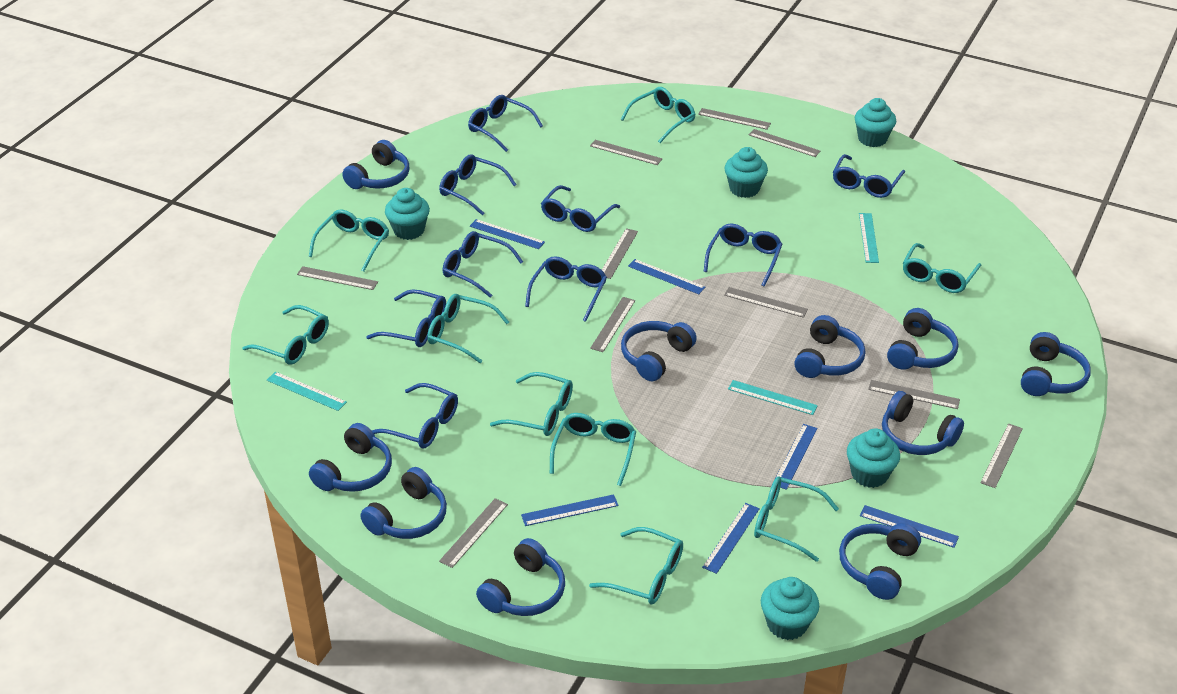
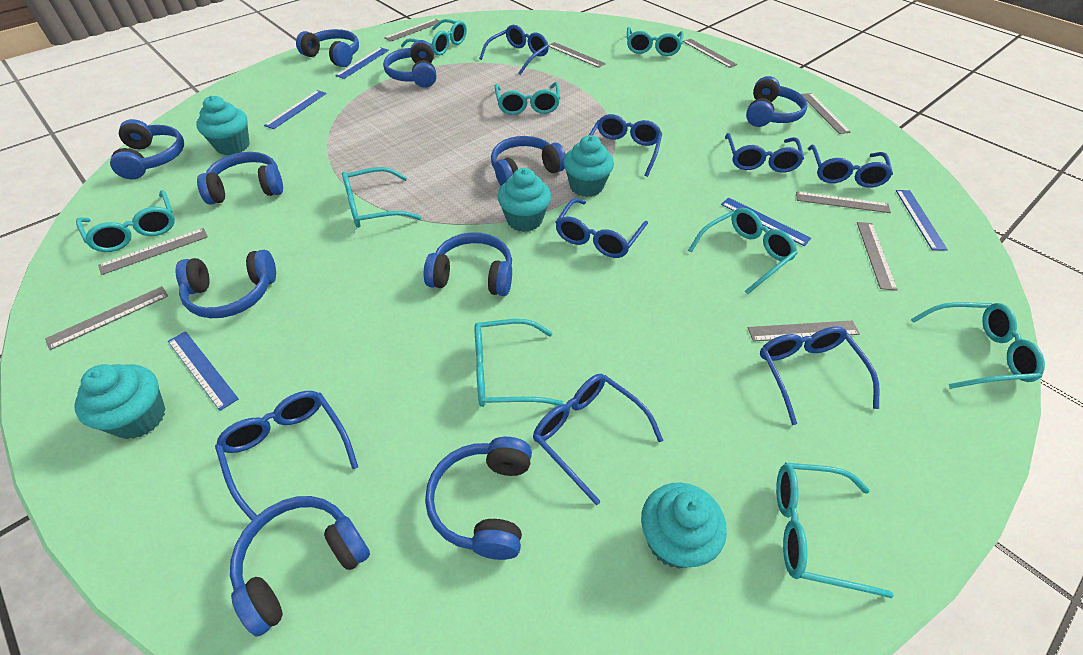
blue glasses: 9 -> 8
blue ruler: 6 -> 5
grey ruler: 10 -> 9
turquoise ruler: 3 -> 0

